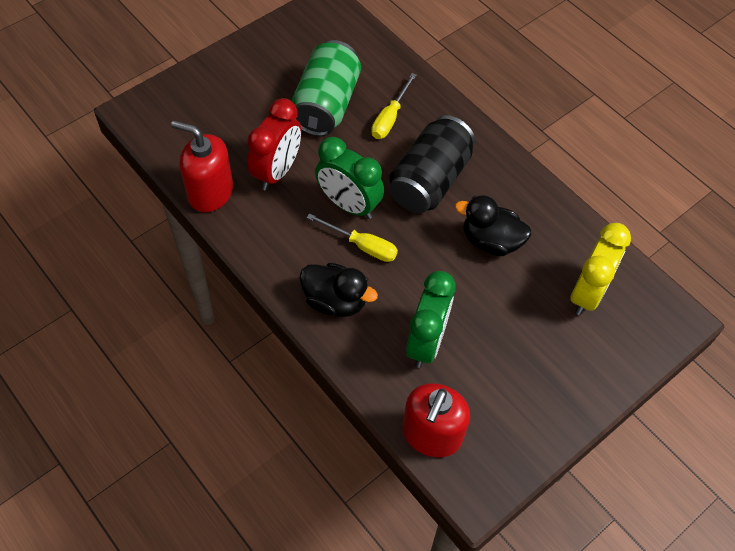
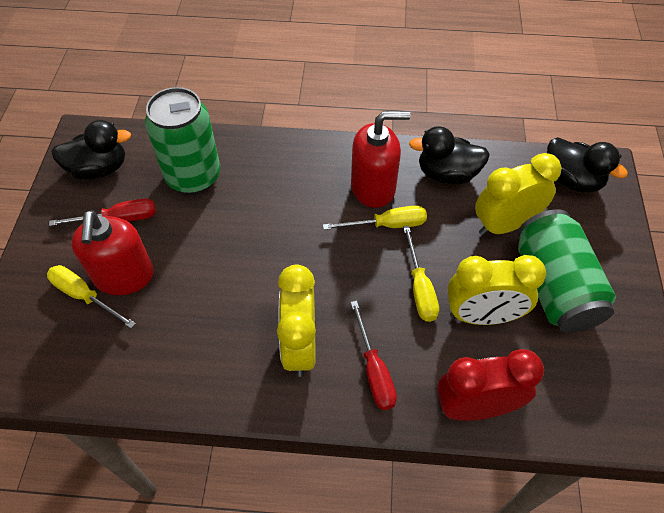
black can: 1 -> 0
black duck: 2 -> 3
green can: 1 -> 2
green clock: 2 -> 0
red screwdriver: 0 -> 2
yellow clock: 1 -> 3
yellow screwdriver: 2 -> 3

